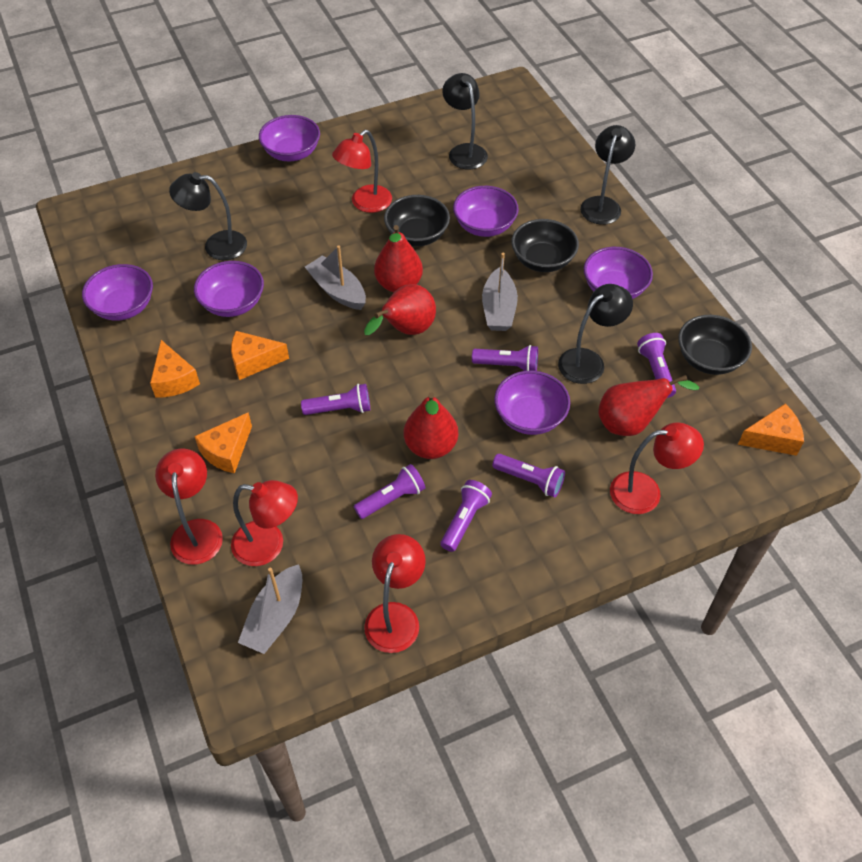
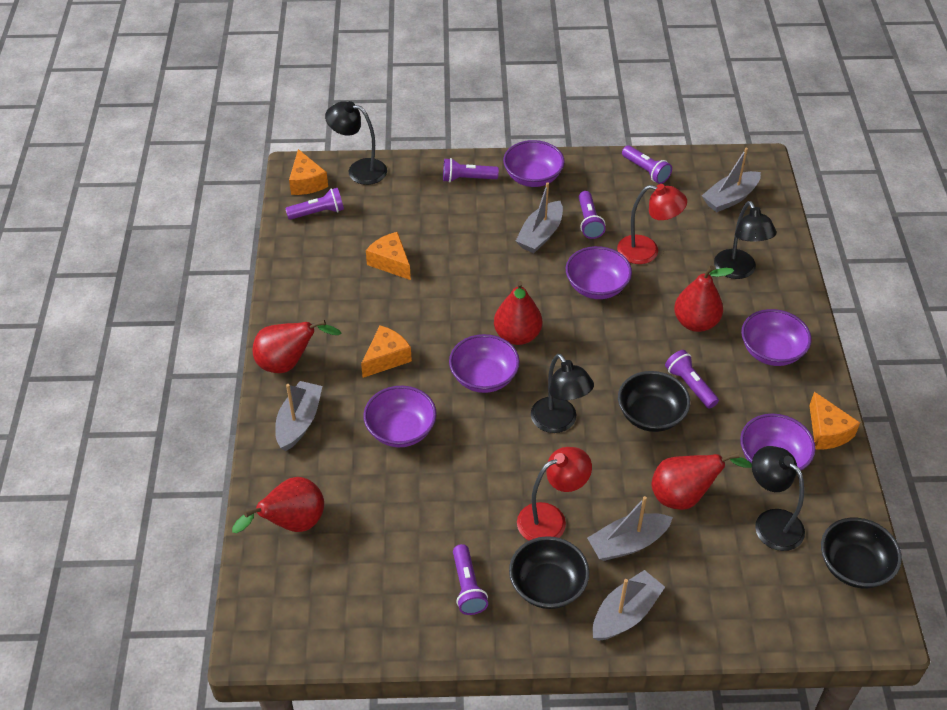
grey boat: 3 -> 5
red lamp: 5 -> 2
red pear: 4 -> 5

